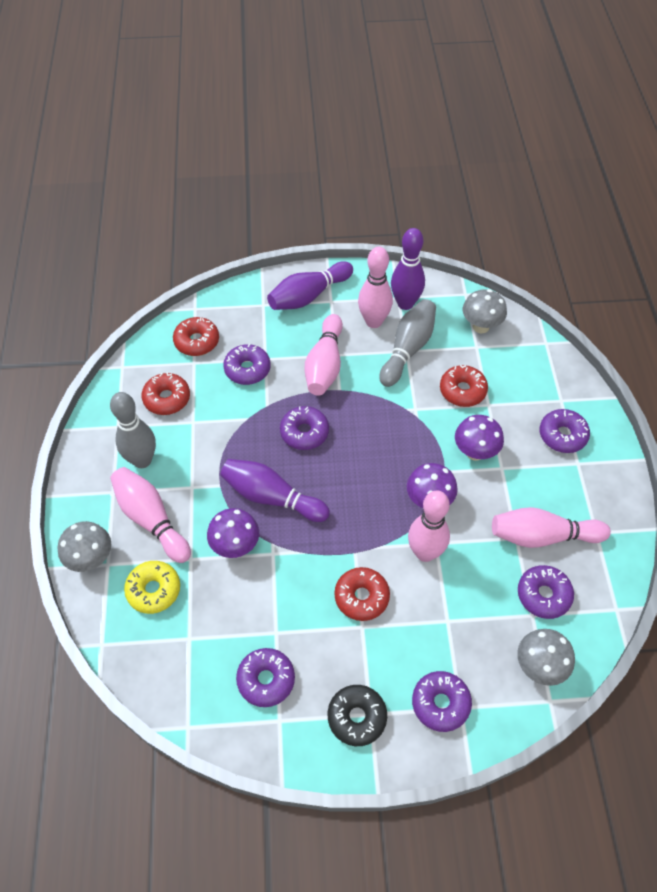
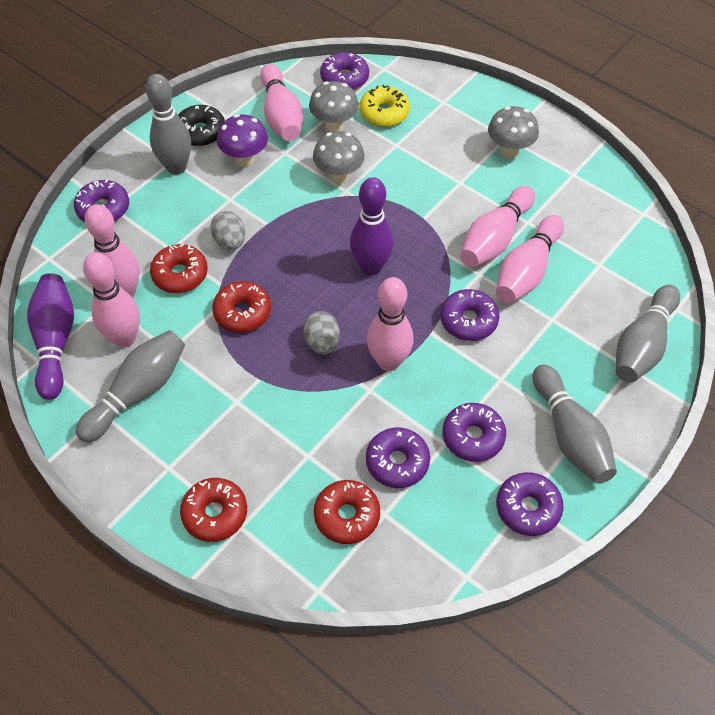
grey bowling pin: 2 -> 4
grey egg: 0 -> 2
pink bowling pin: 5 -> 6
purple bowling pin: 3 -> 2
purple mushroom: 3 -> 1

